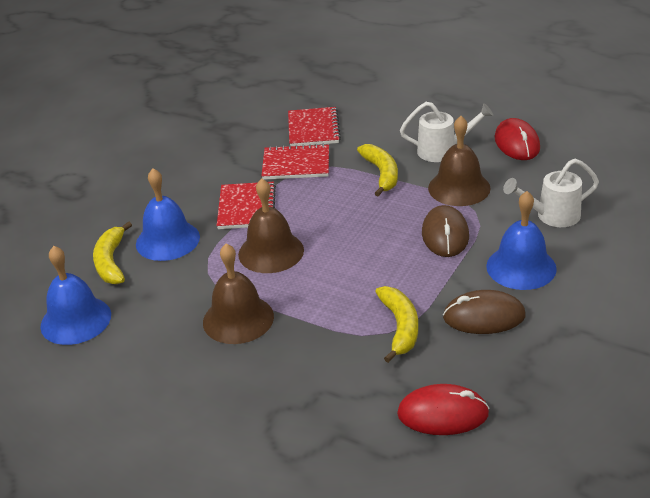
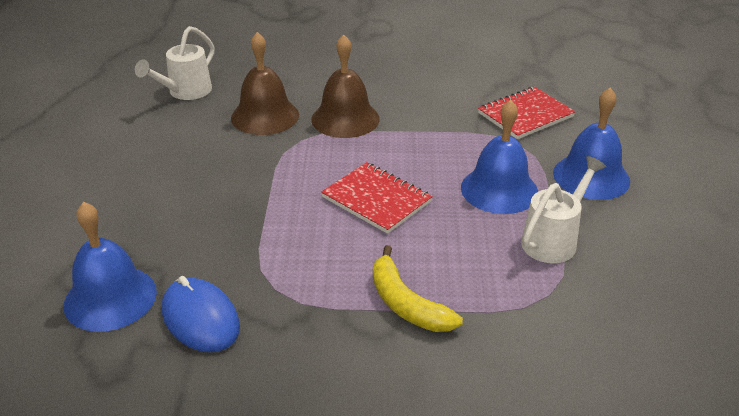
blue mouse: 0 -> 1
brown bell: 3 -> 2
brown mouse: 2 -> 0
red mouse: 2 -> 0
red notebook: 3 -> 2
yellow banana: 3 -> 1

